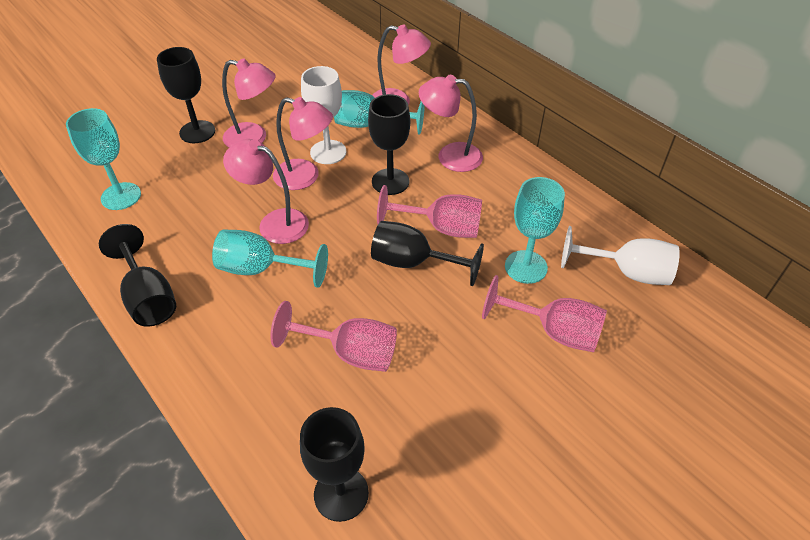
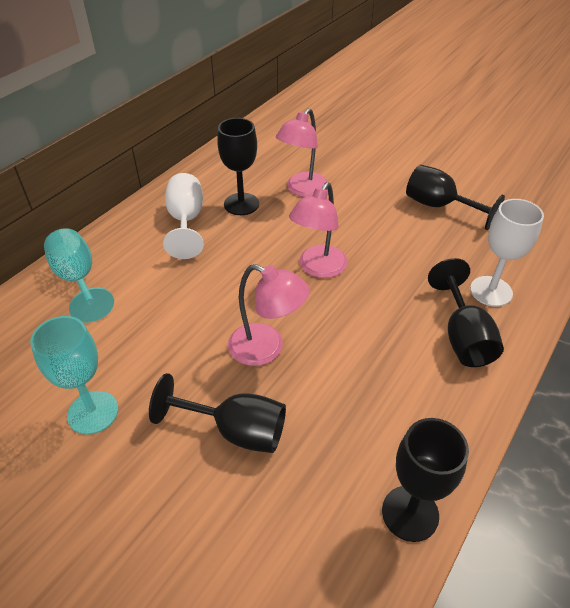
pink goblet: 3 -> 0
pink lamp: 5 -> 3
turquoise goblet: 4 -> 2

